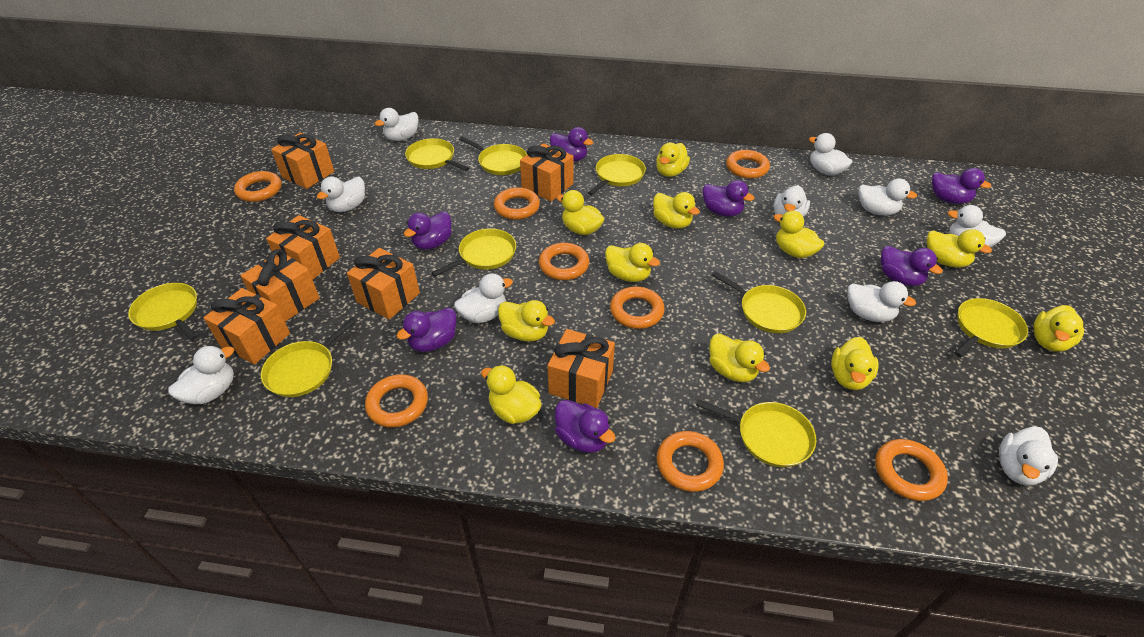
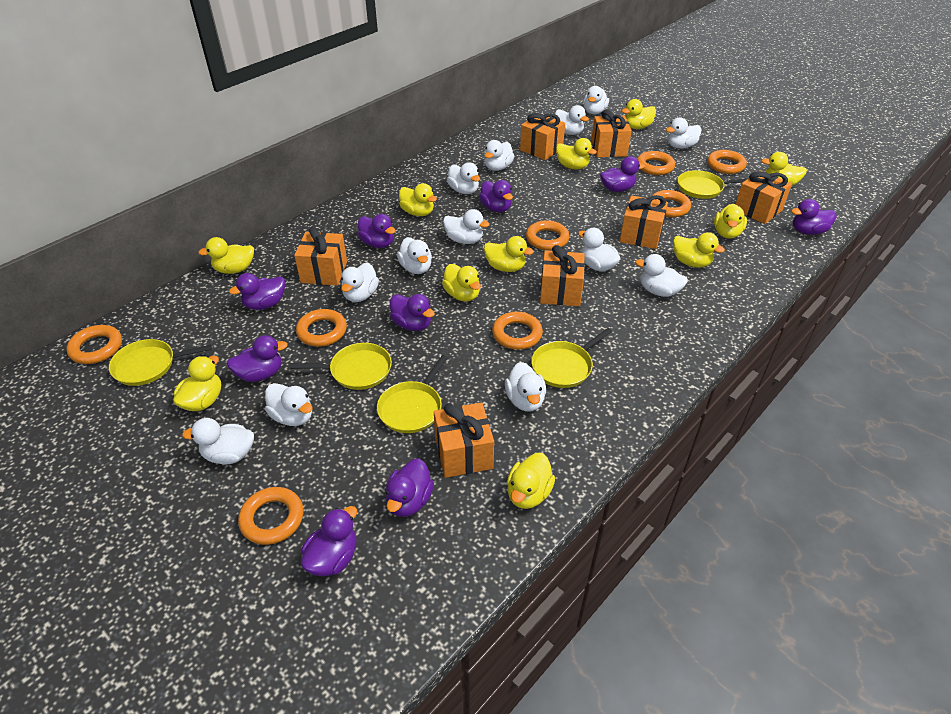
purple duck: 7 -> 9
white duck: 10 -> 13
yellow pan: 9 -> 5

